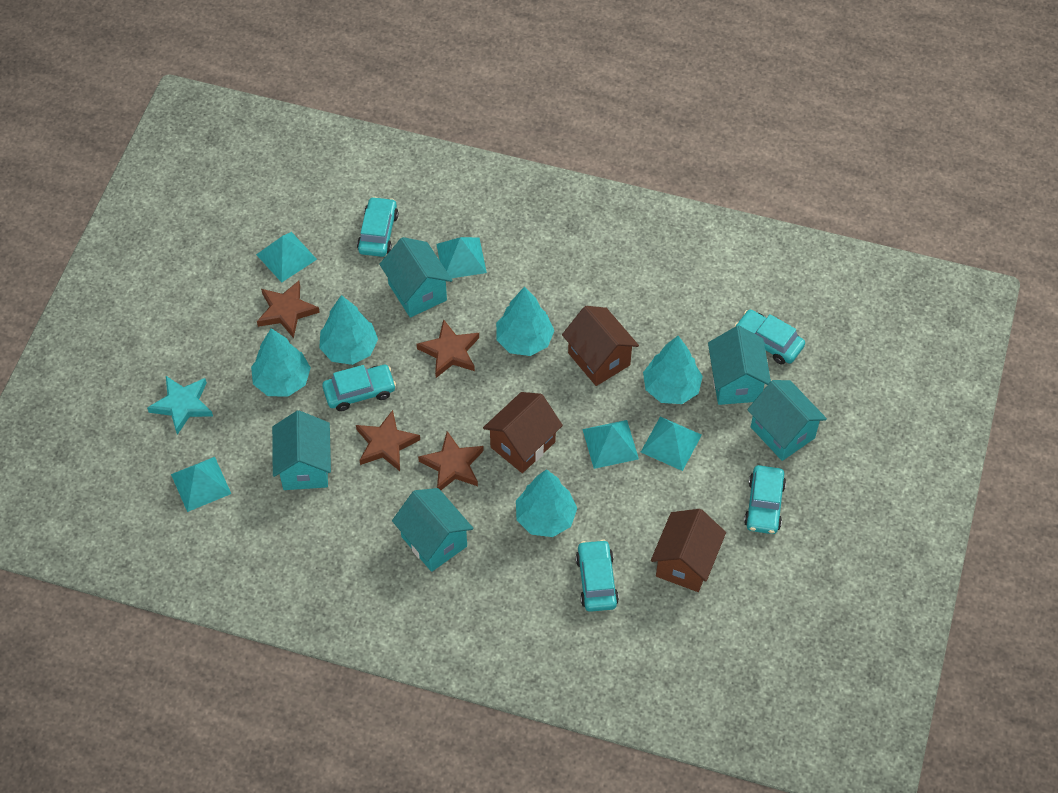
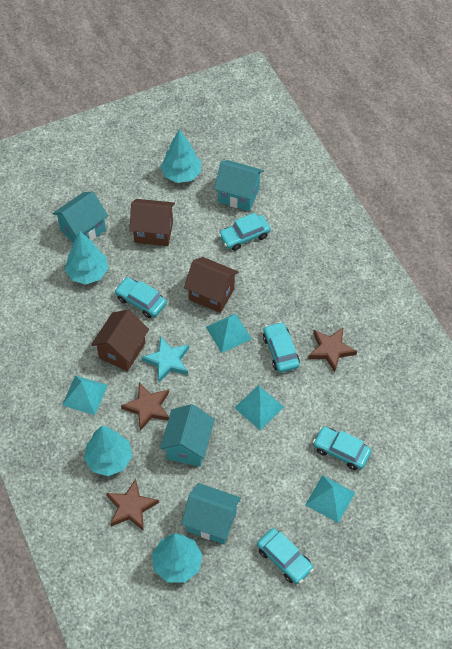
brown star: 4 -> 3
turquoise house: 5 -> 4
turquoise pyramid: 5 -> 4
turquoise tree: 5 -> 4

